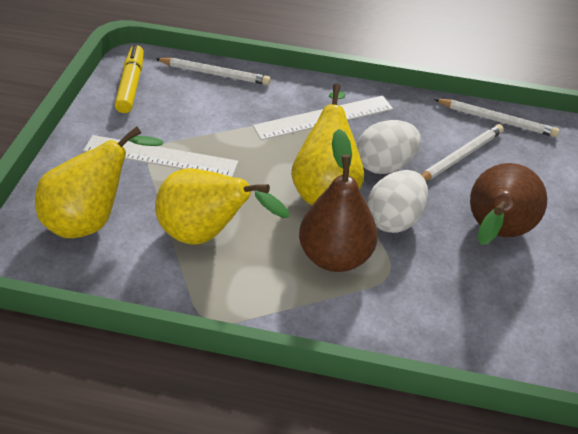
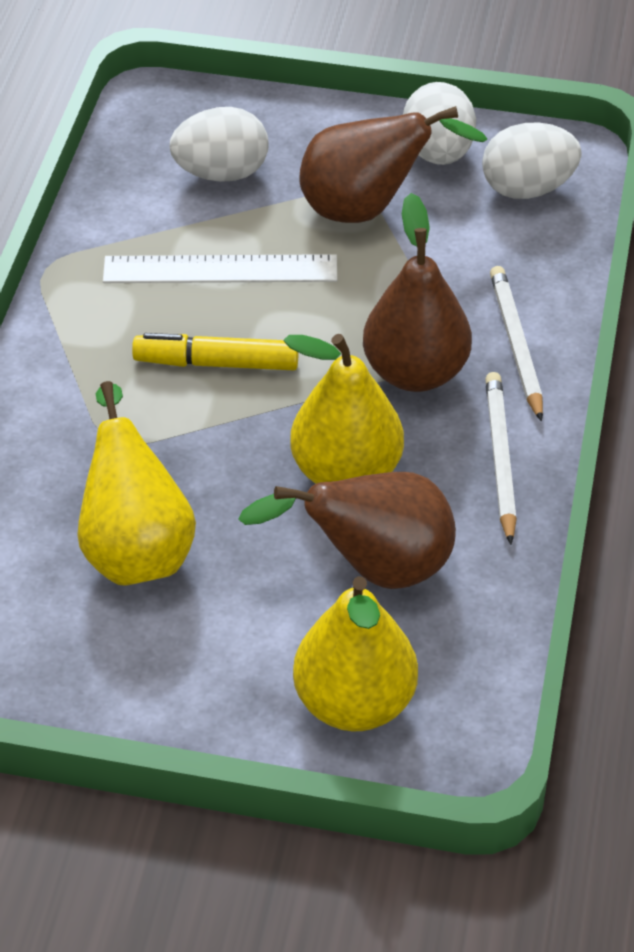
brown pear: 2 -> 3
white egg: 2 -> 3
white pencil: 3 -> 2
white ruler: 2 -> 1

